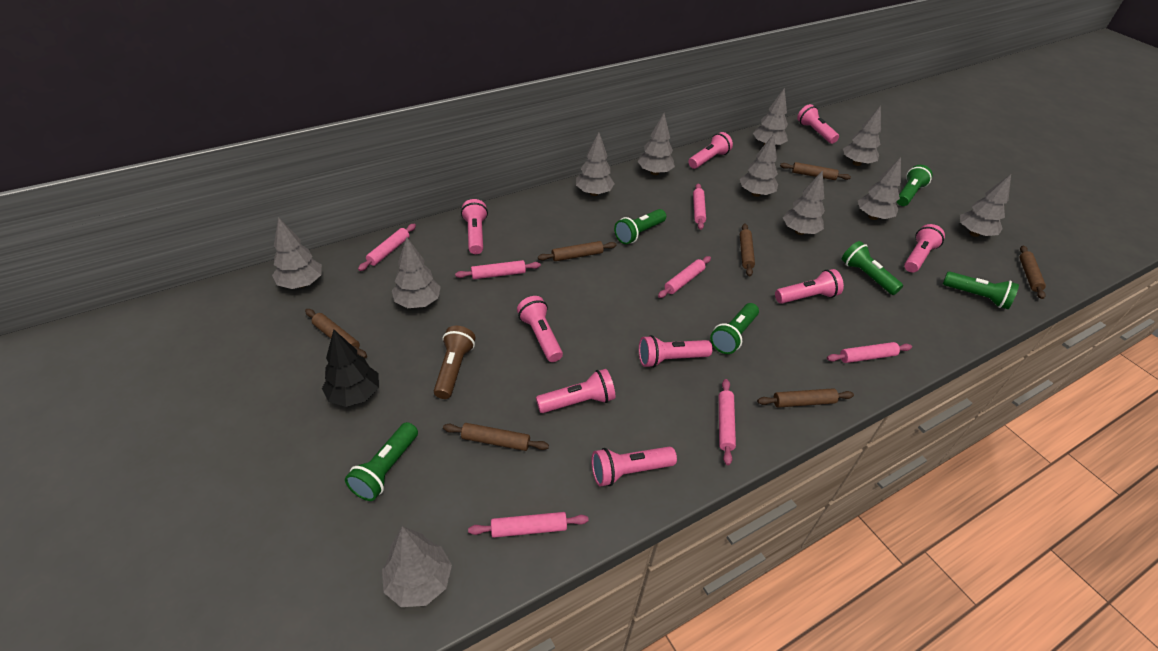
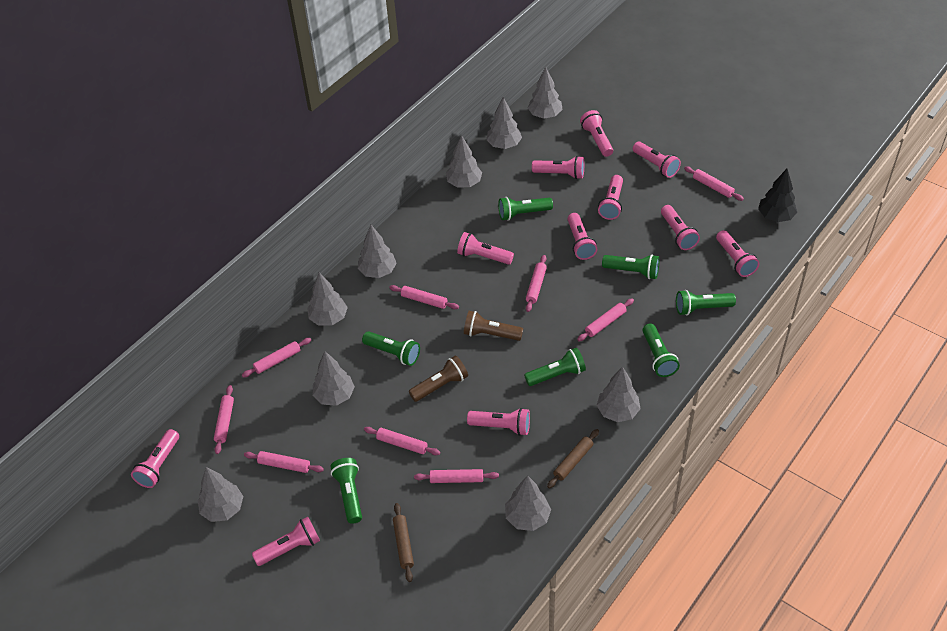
brown flashlight: 1 -> 2
brown rolling pin: 7 -> 2
green flashlight: 6 -> 7
grey tree: 11 -> 9
pink flashlight: 9 -> 11
pink rolling pin: 7 -> 9

